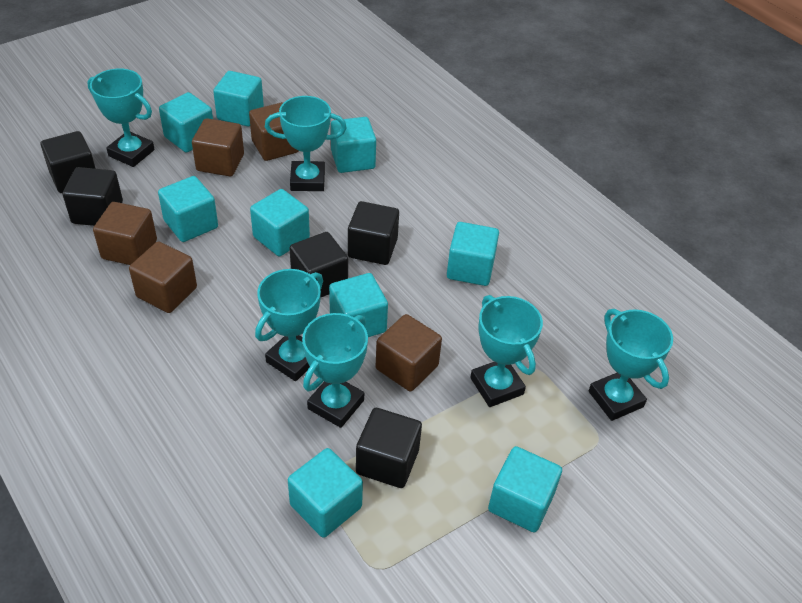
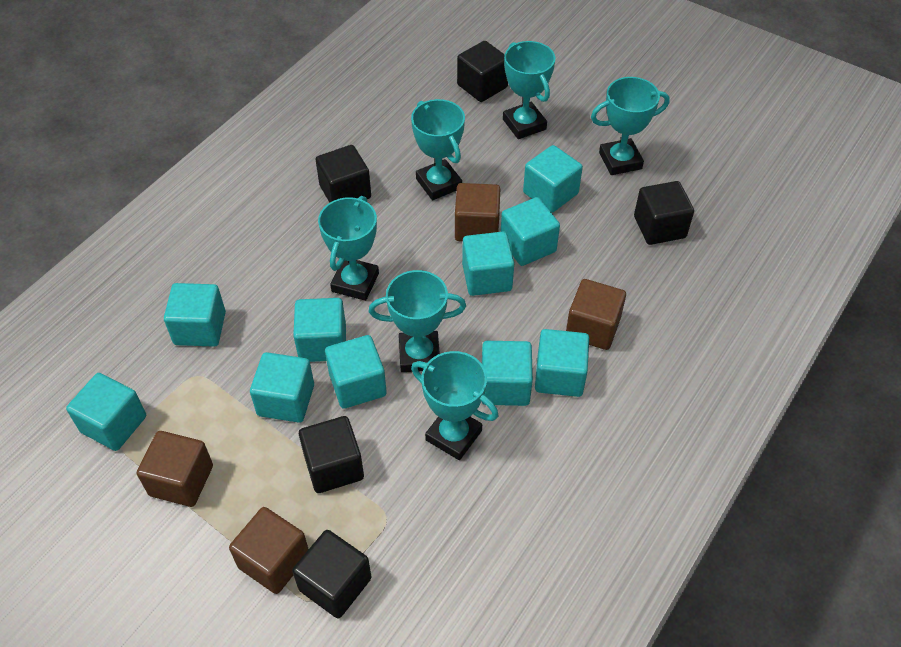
brown cube: 5 -> 4
turquoise cube: 9 -> 10

